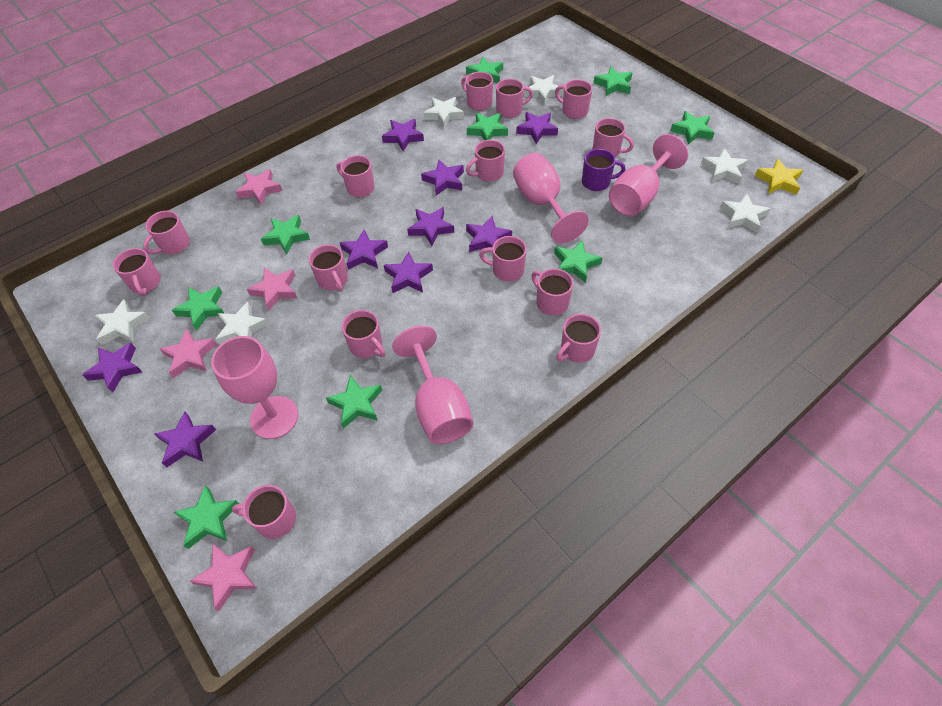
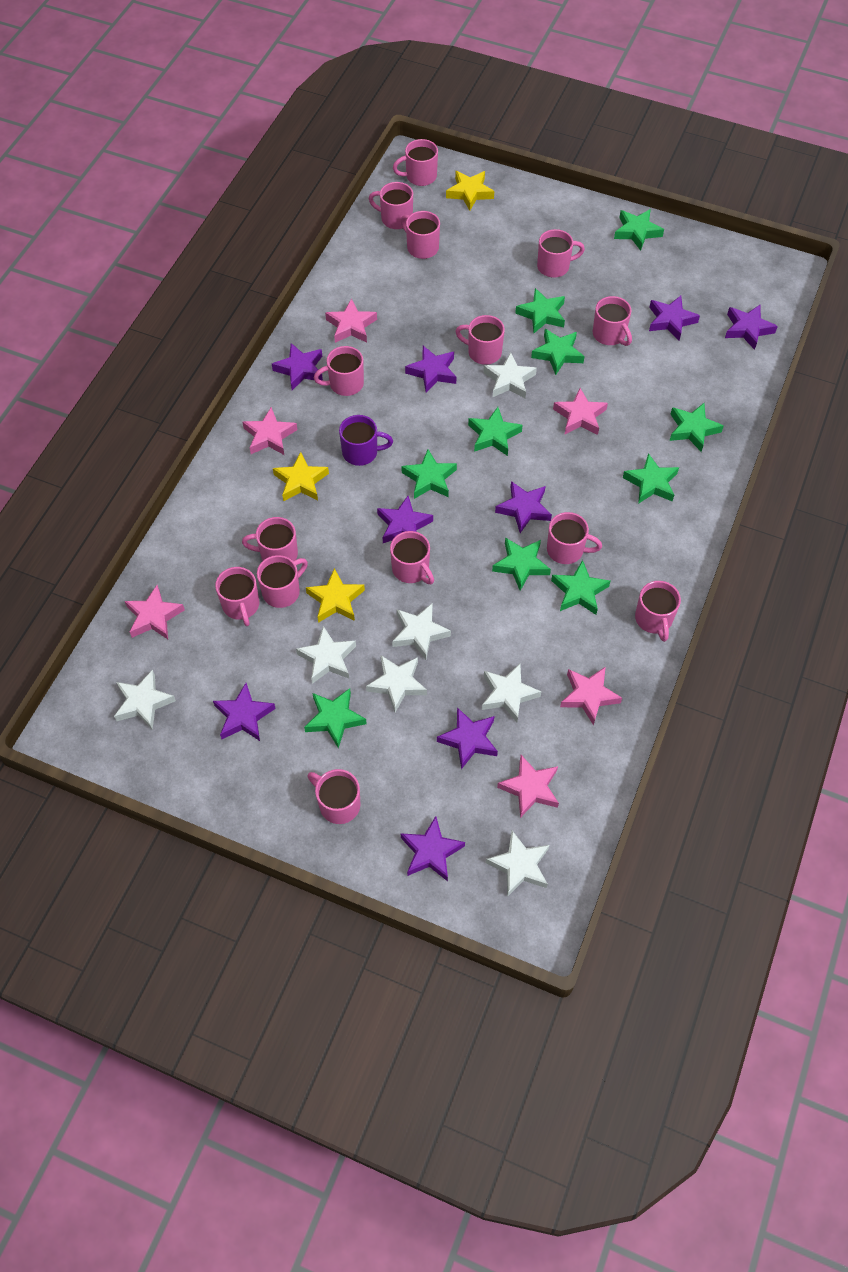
green star: 9 -> 10
pink goblet: 4 -> 0
pink star: 4 -> 6
white star: 6 -> 7
yellow star: 1 -> 3

